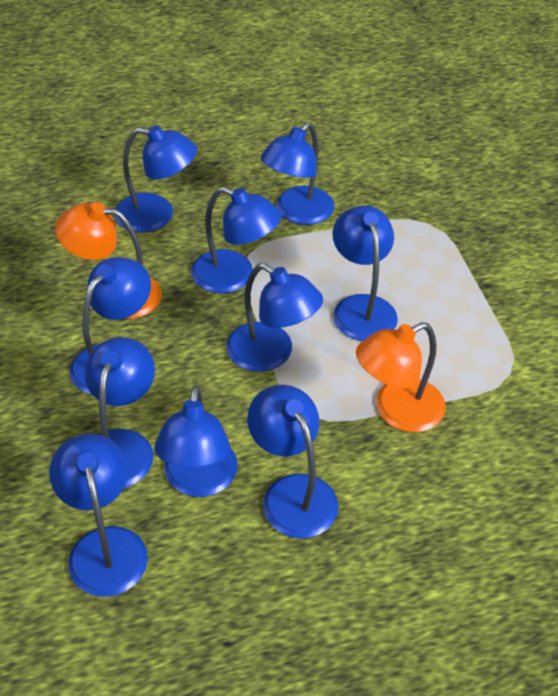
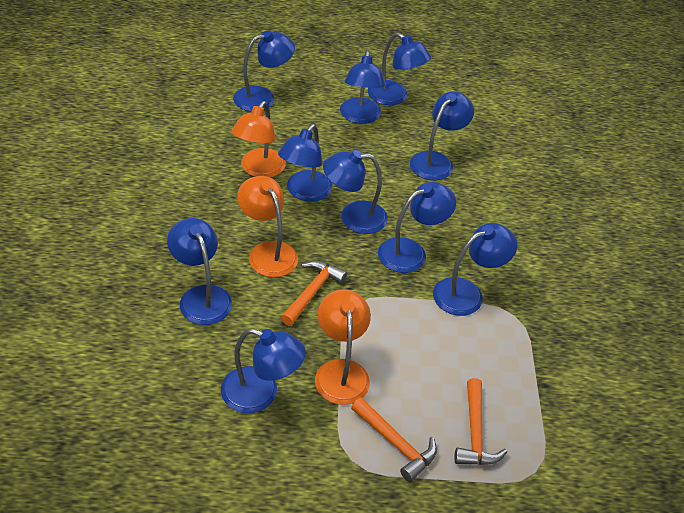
orange hammer: 0 -> 3
orange lamp: 2 -> 3

